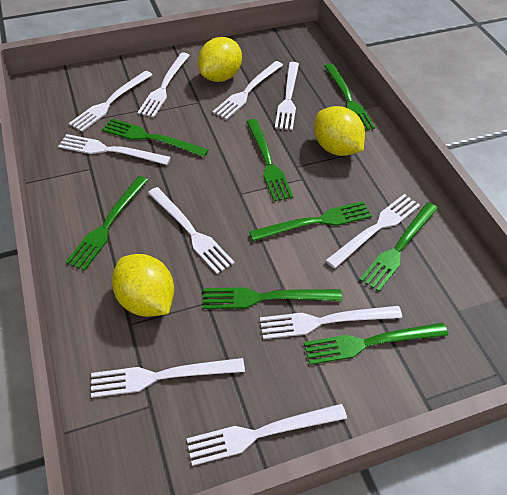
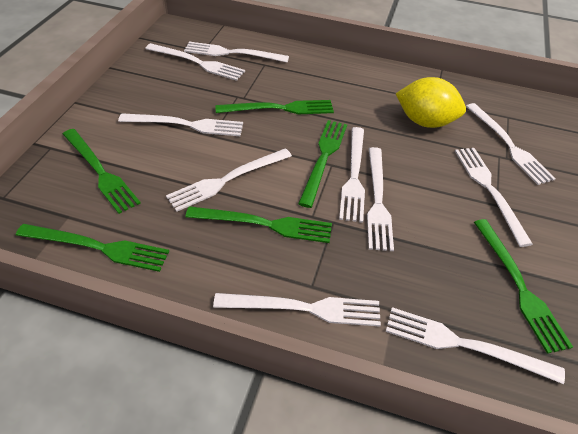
green fork: 8 -> 6
yellow lemon: 3 -> 1

